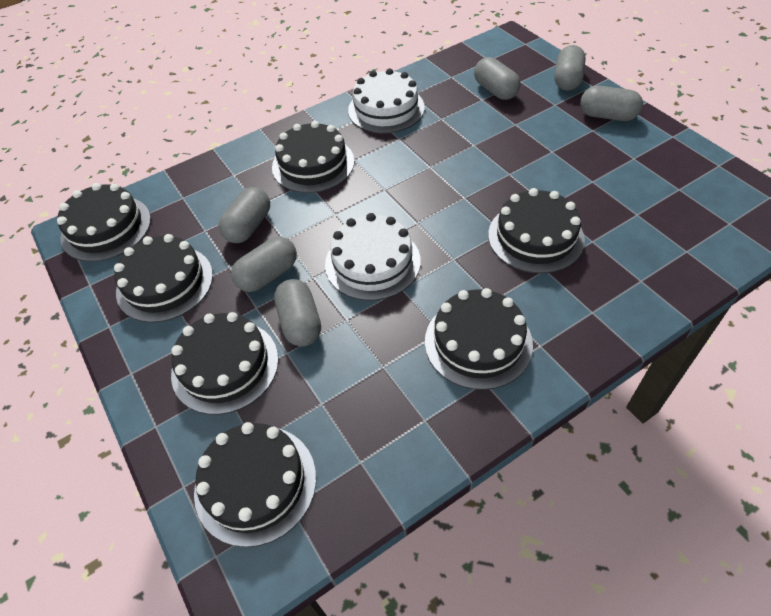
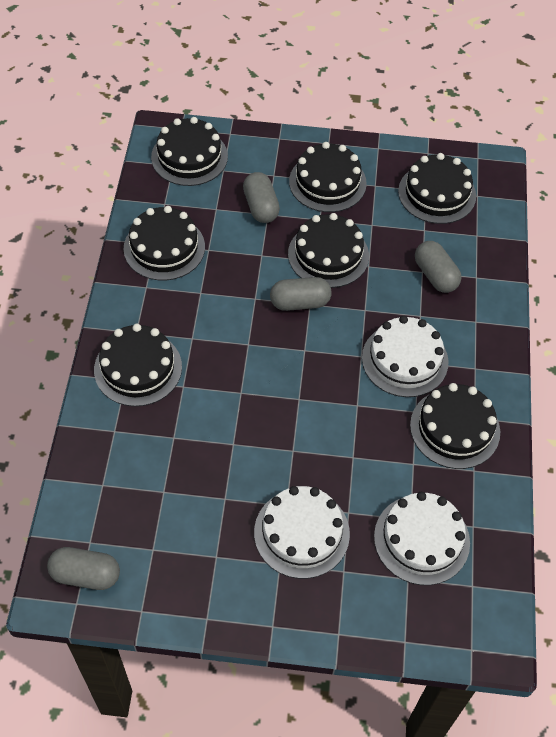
grey capsule: 6 -> 4
white cake: 2 -> 3

